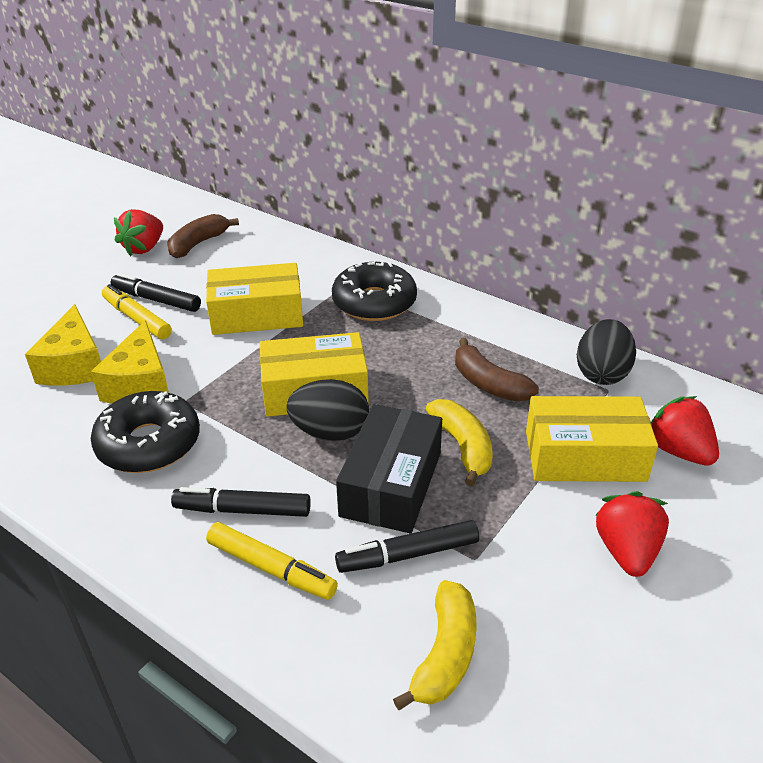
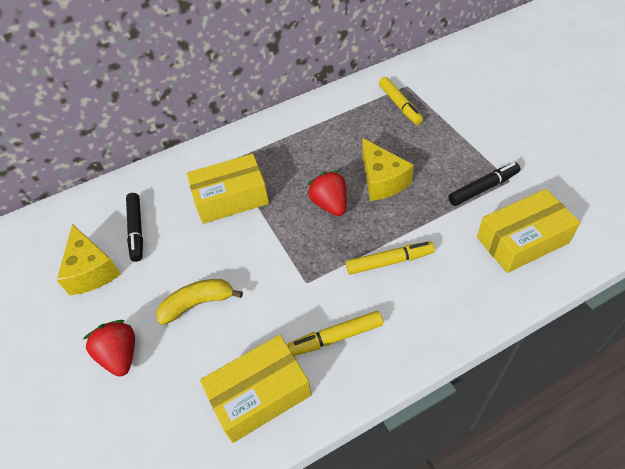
black box: 1 -> 0
black donut: 2 -> 0
black egg: 2 -> 0
black marker: 3 -> 2
brown banana: 2 -> 0
red strawberry: 3 -> 2
yellow banana: 2 -> 1
yellow marker: 2 -> 3

